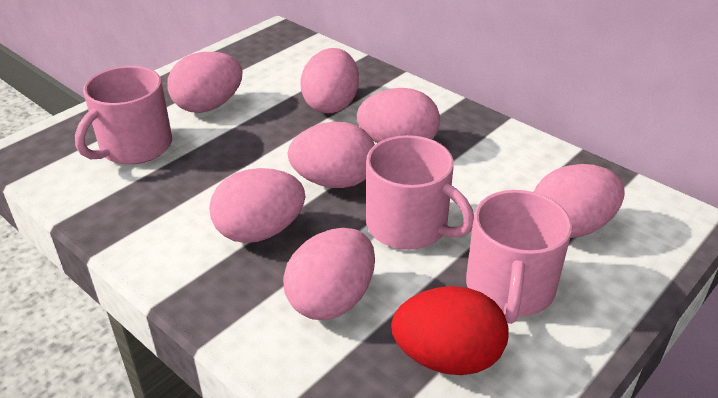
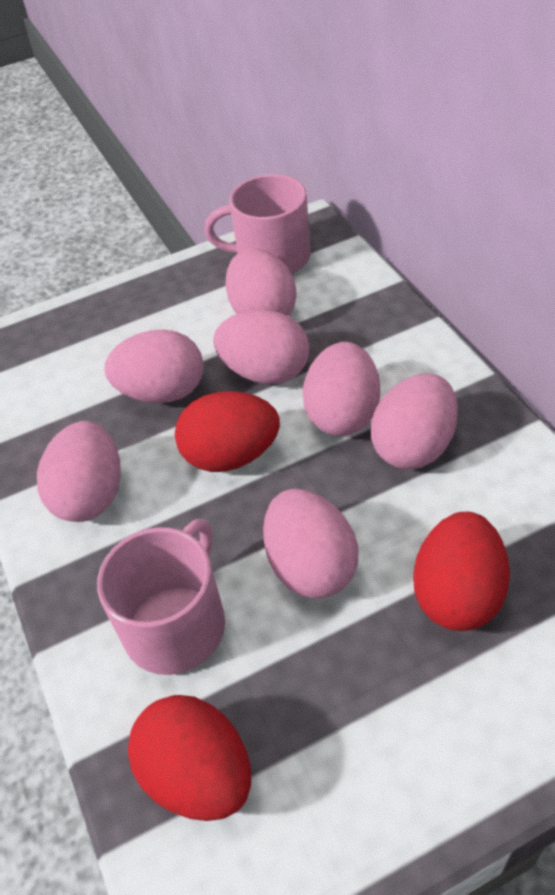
pink mug: 3 -> 2
red egg: 1 -> 3

